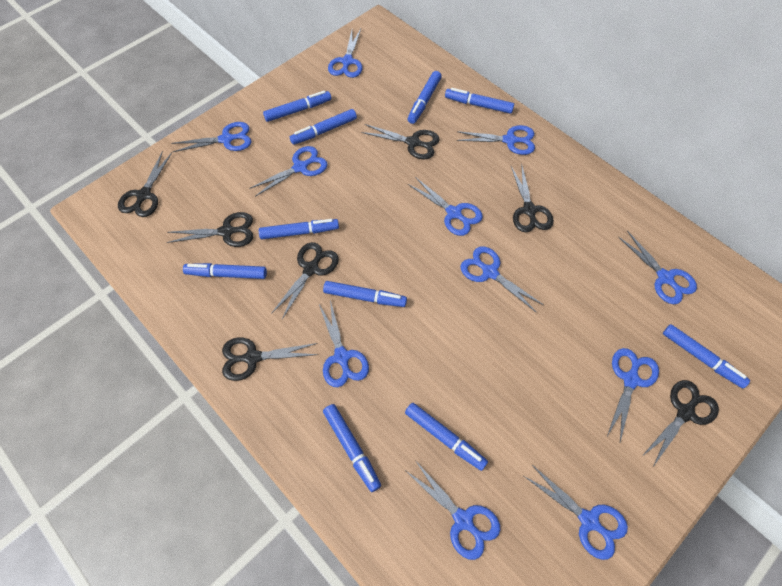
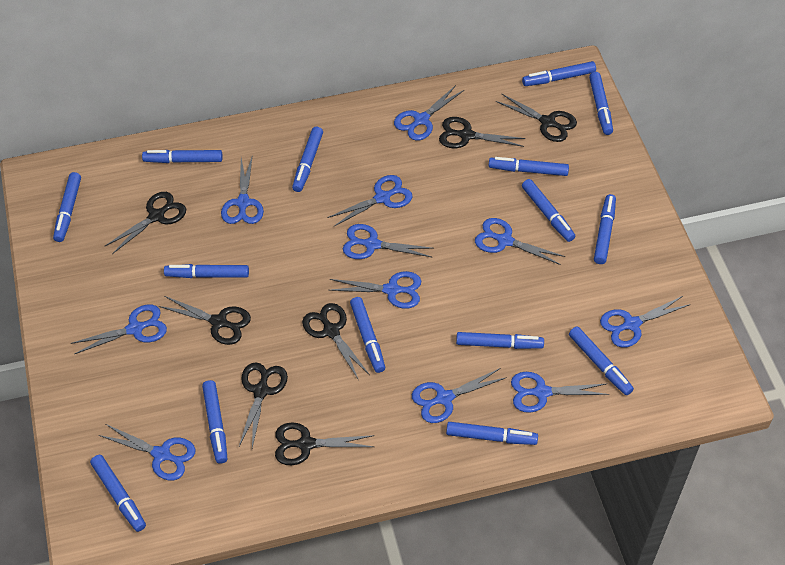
blue marker: 10 -> 15

